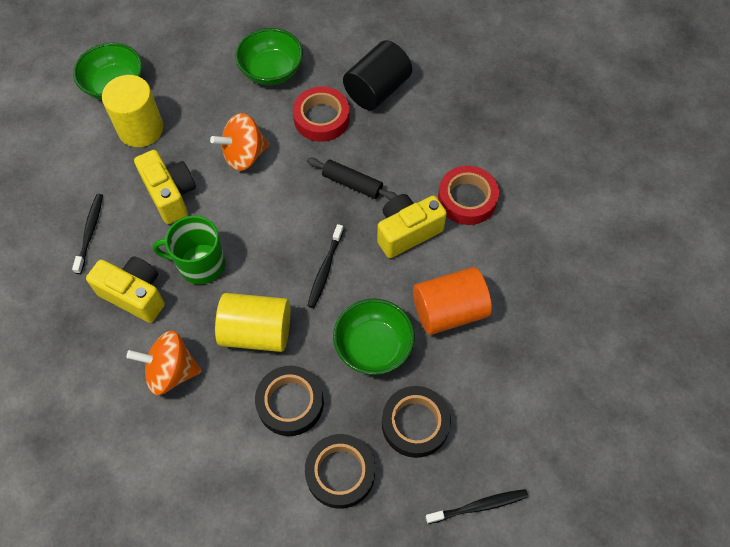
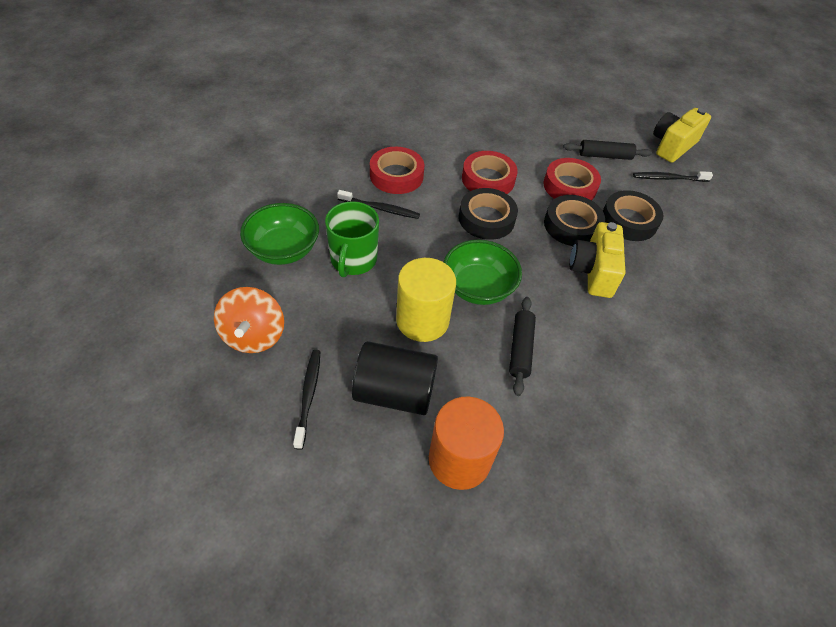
black rolling pin: 1 -> 2
green bowl: 3 -> 2
orange spinning top: 2 -> 1
red tape: 2 -> 3
yellow camera: 3 -> 2
yellow cylinder: 2 -> 1

